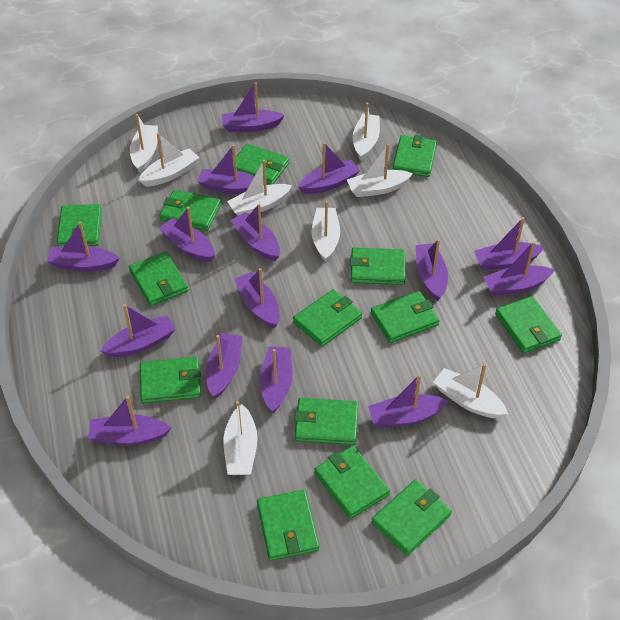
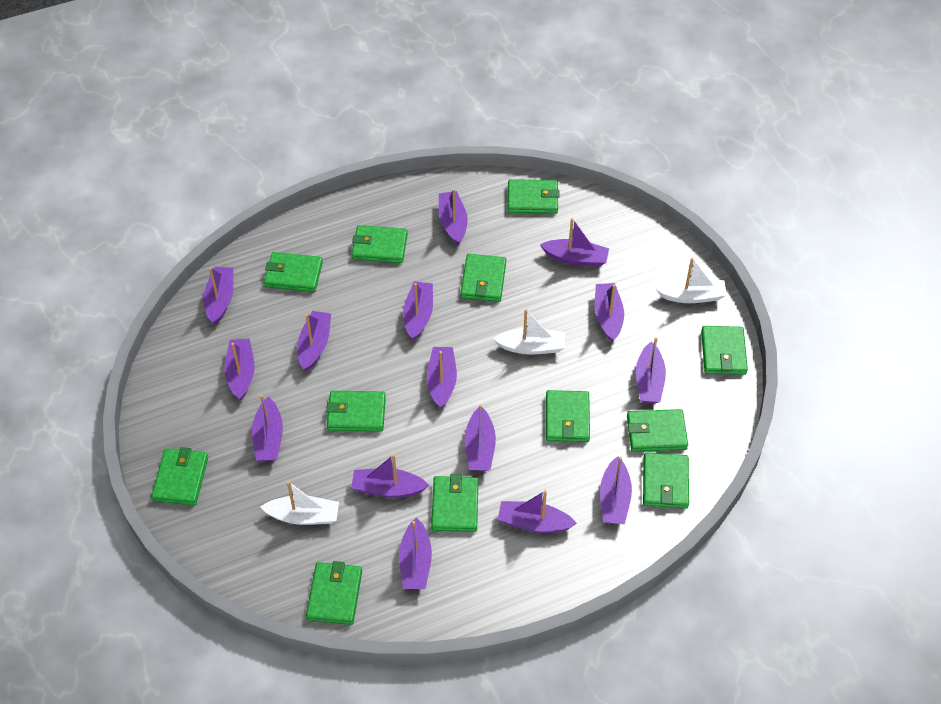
green wallet: 14 -> 12
white boat: 8 -> 3

